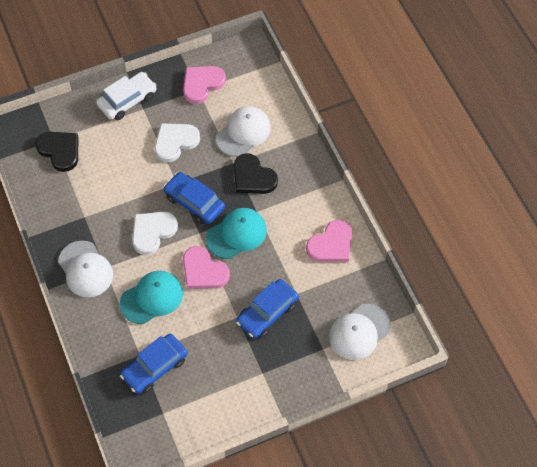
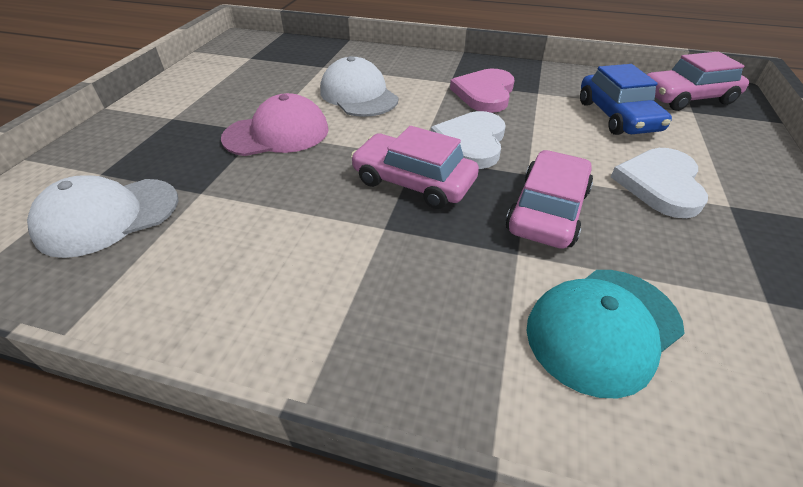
black heart: 2 -> 0
blue car: 3 -> 1
pink cap: 0 -> 1
pink car: 0 -> 3
pink heart: 3 -> 1
turquoise cap: 2 -> 1
white cap: 3 -> 2
white car: 1 -> 0

